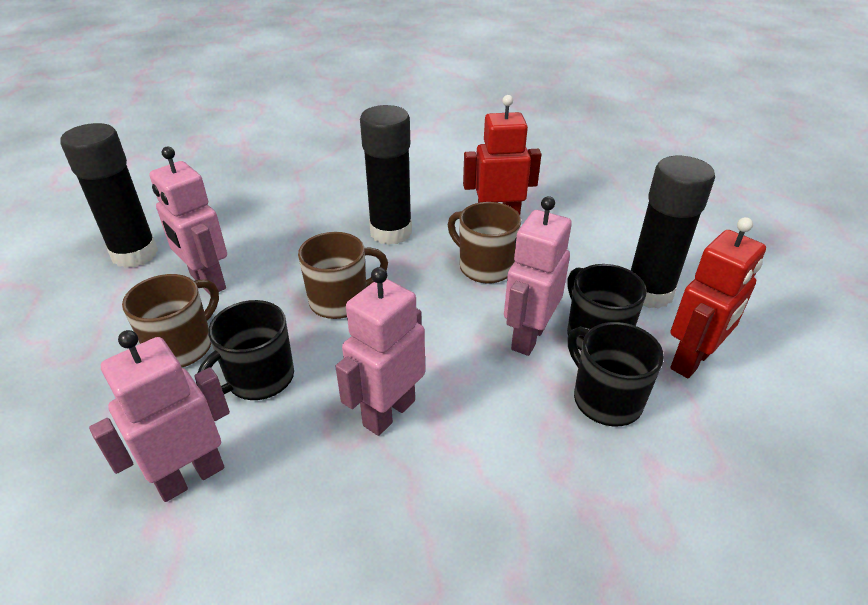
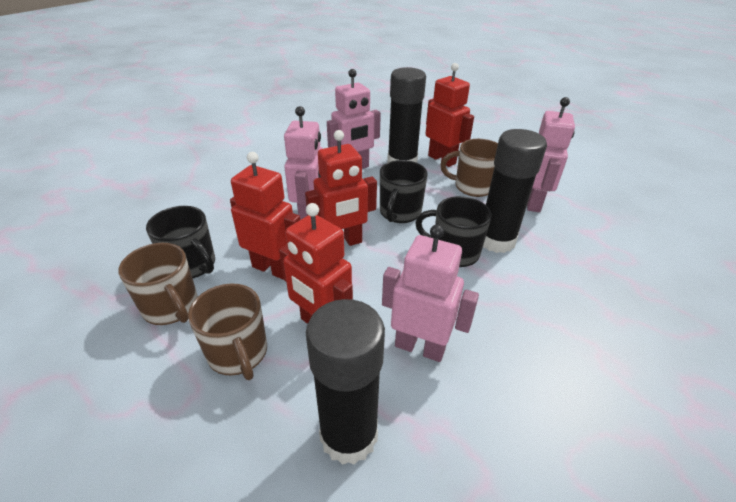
red robot: 2 -> 4

